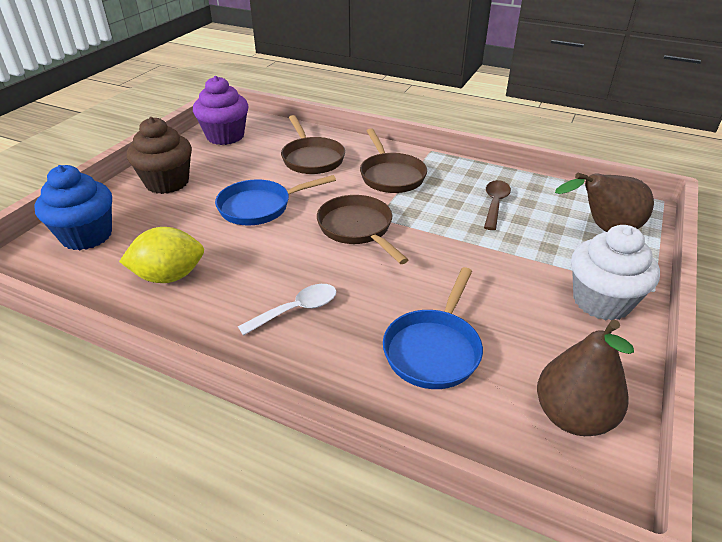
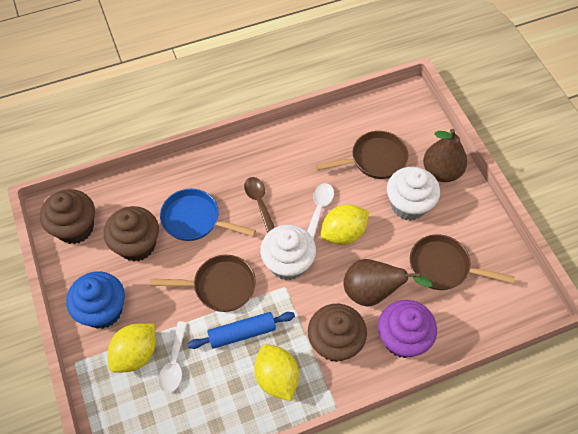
blue pan: 2 -> 1
blue rolling pin: 0 -> 1
brown cupcake: 1 -> 3
white cupcake: 1 -> 2
white spoon: 1 -> 2
yellow lemon: 1 -> 3

